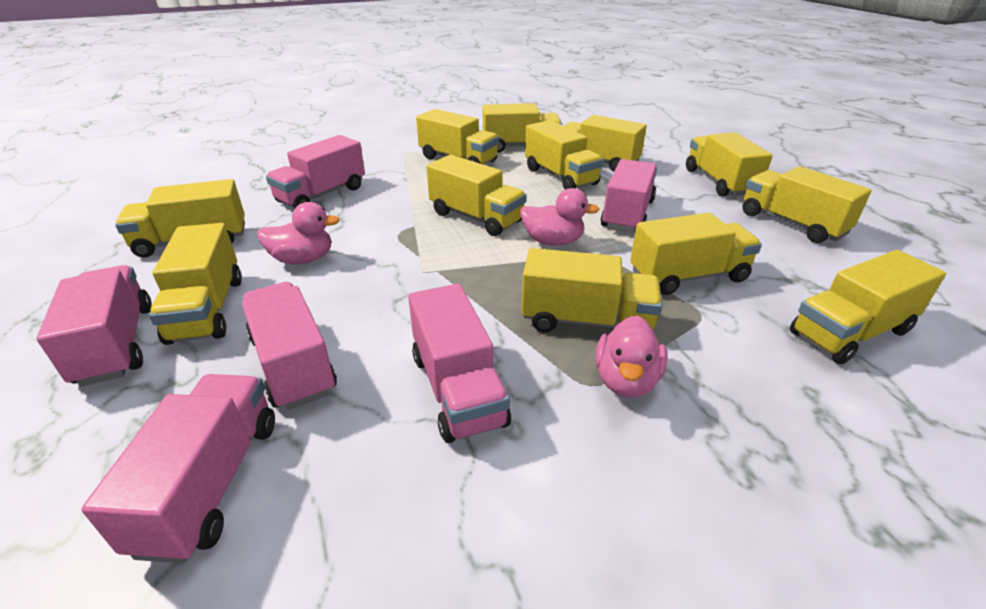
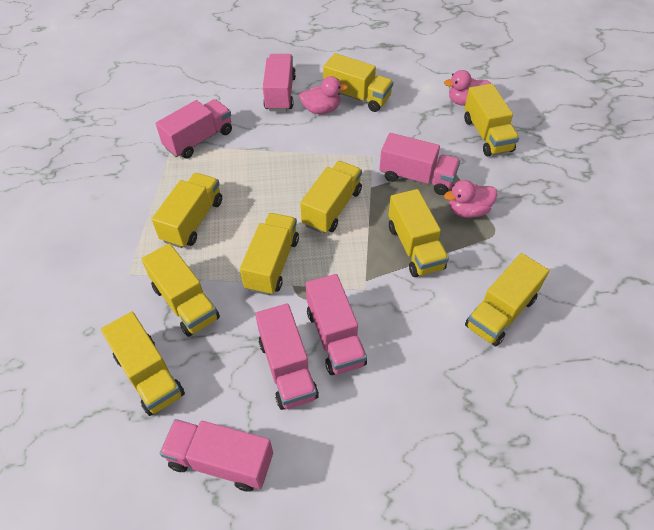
yellow truck: 12 -> 9

